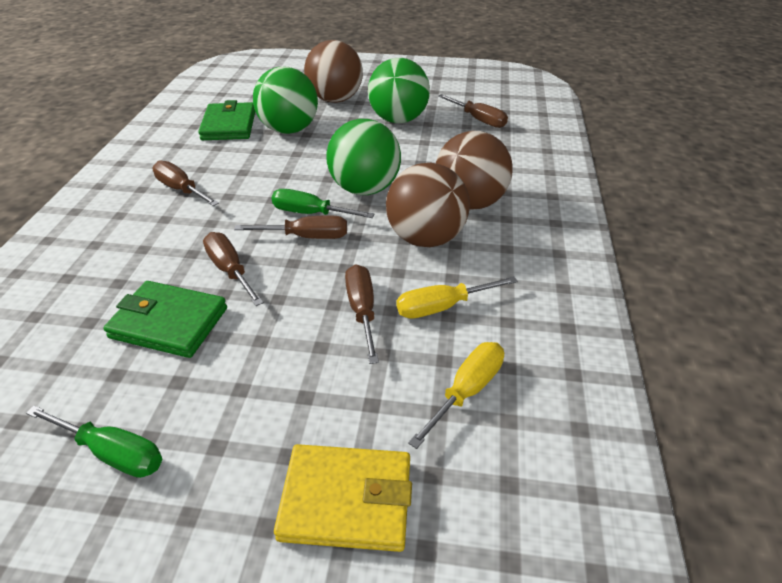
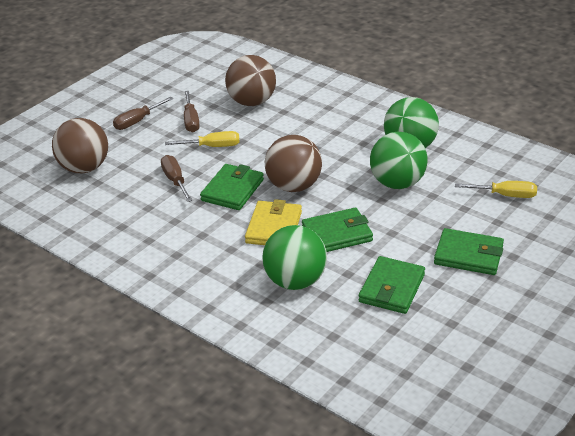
brown screwdriver: 5 -> 3
green screwdriver: 2 -> 0
green wallet: 2 -> 4

